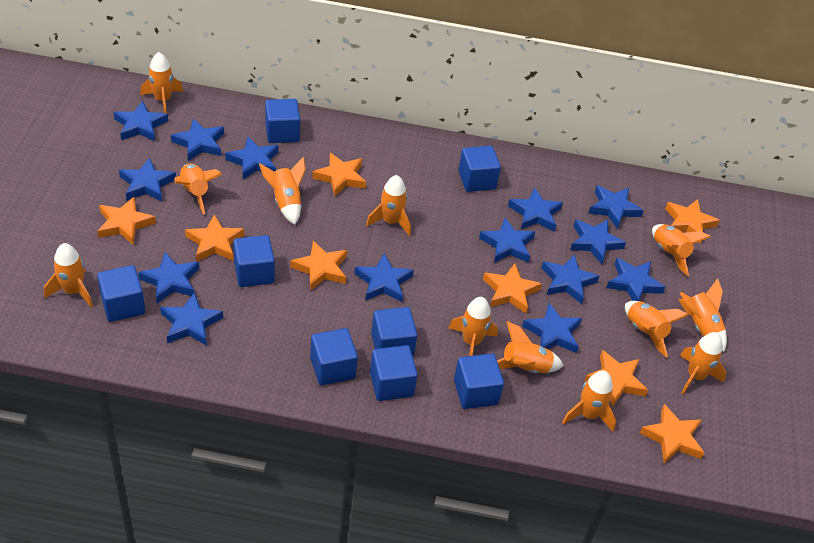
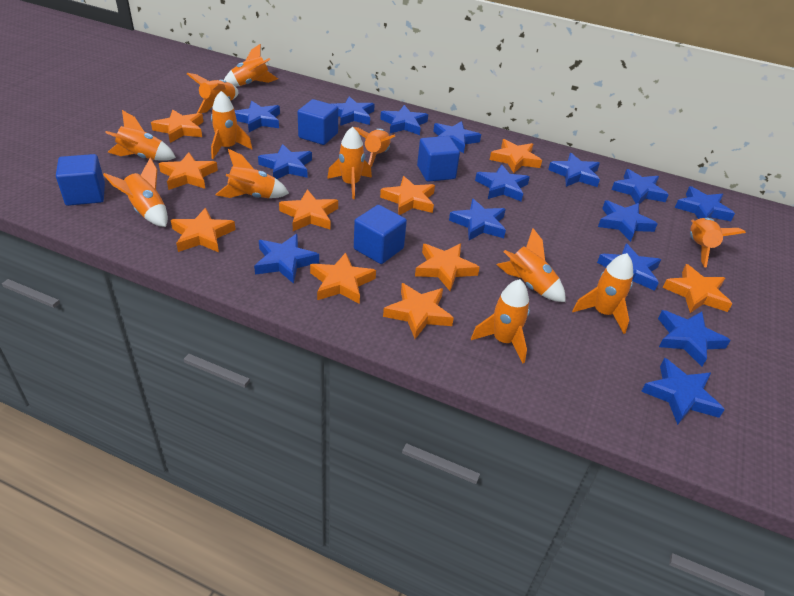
blue cube: 8 -> 4
blue star: 14 -> 15
orange star: 8 -> 10

